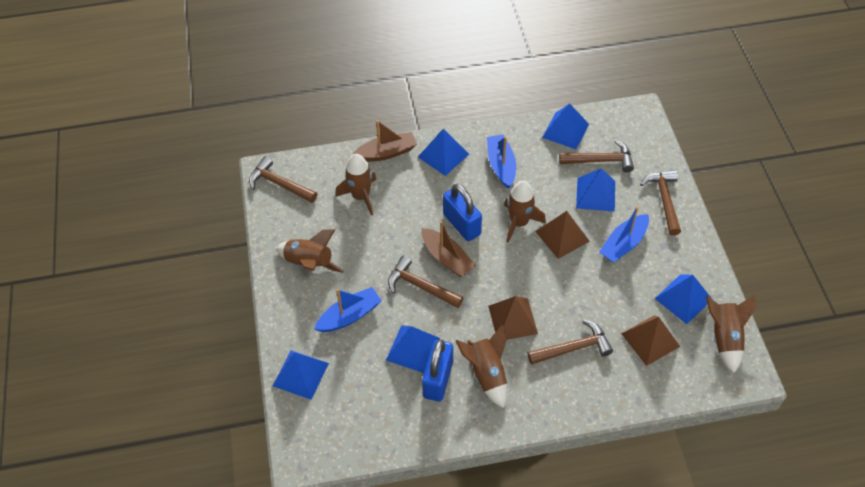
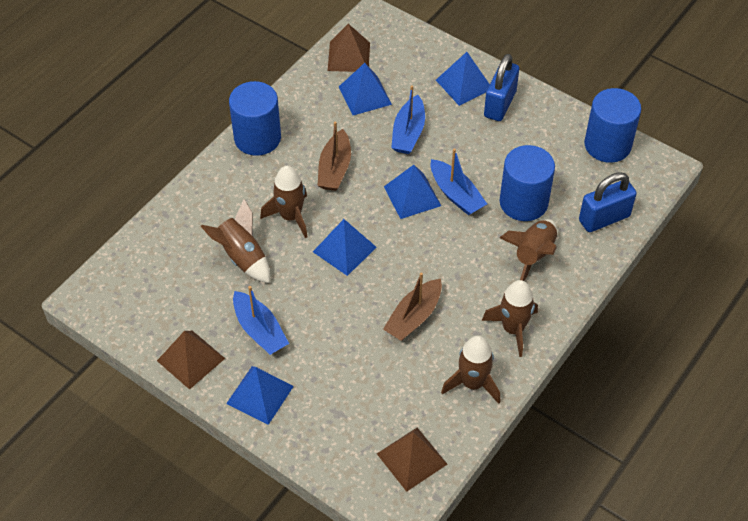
blue cylinder: 0 -> 3
blue pyramid: 6 -> 5
brown hammer: 5 -> 0

